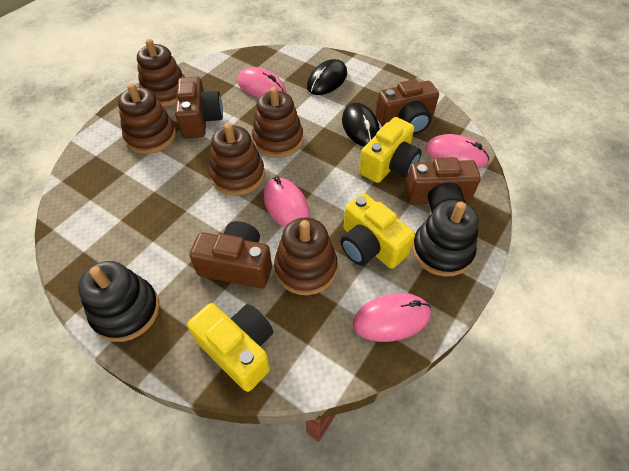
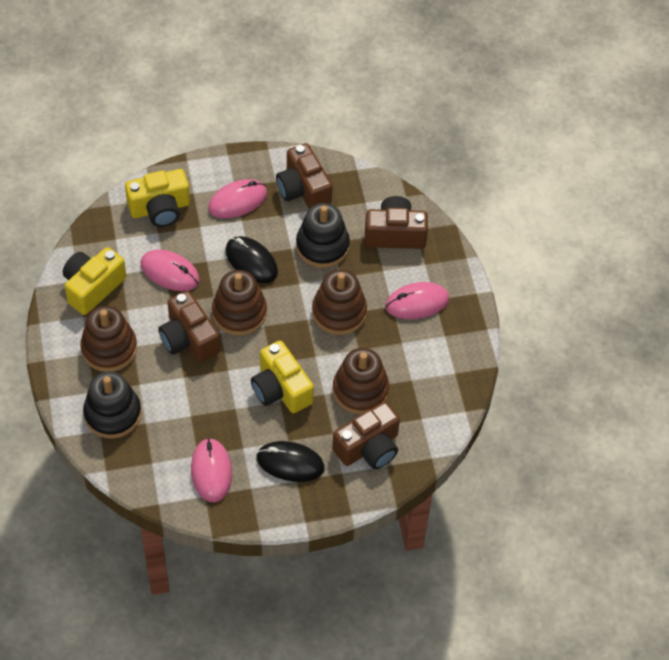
brown stacking toy: 5 -> 4

